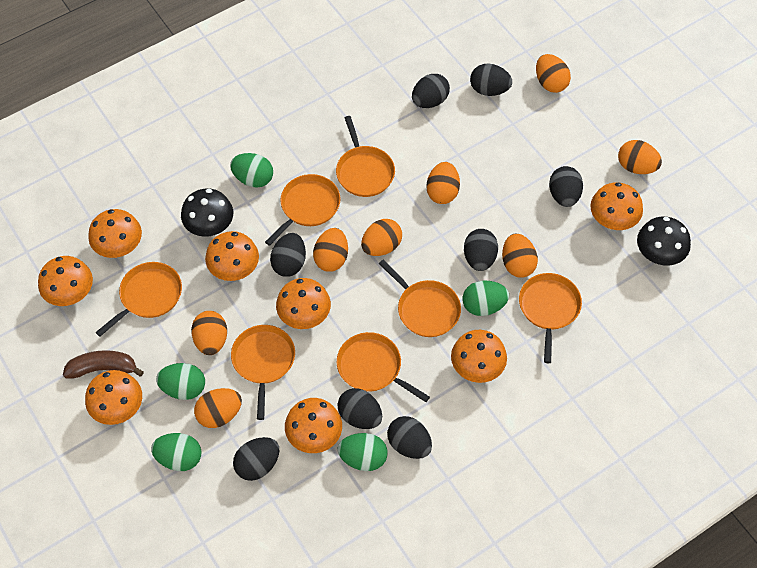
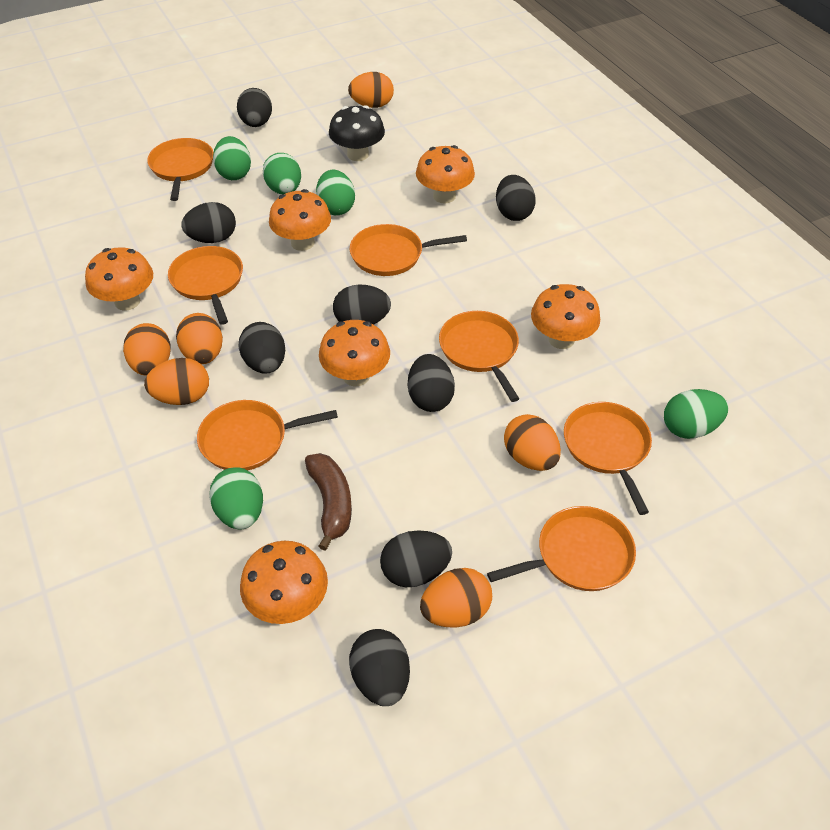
black mushroom: 2 -> 1
orange egg: 8 -> 6
orange mushroom: 8 -> 6

